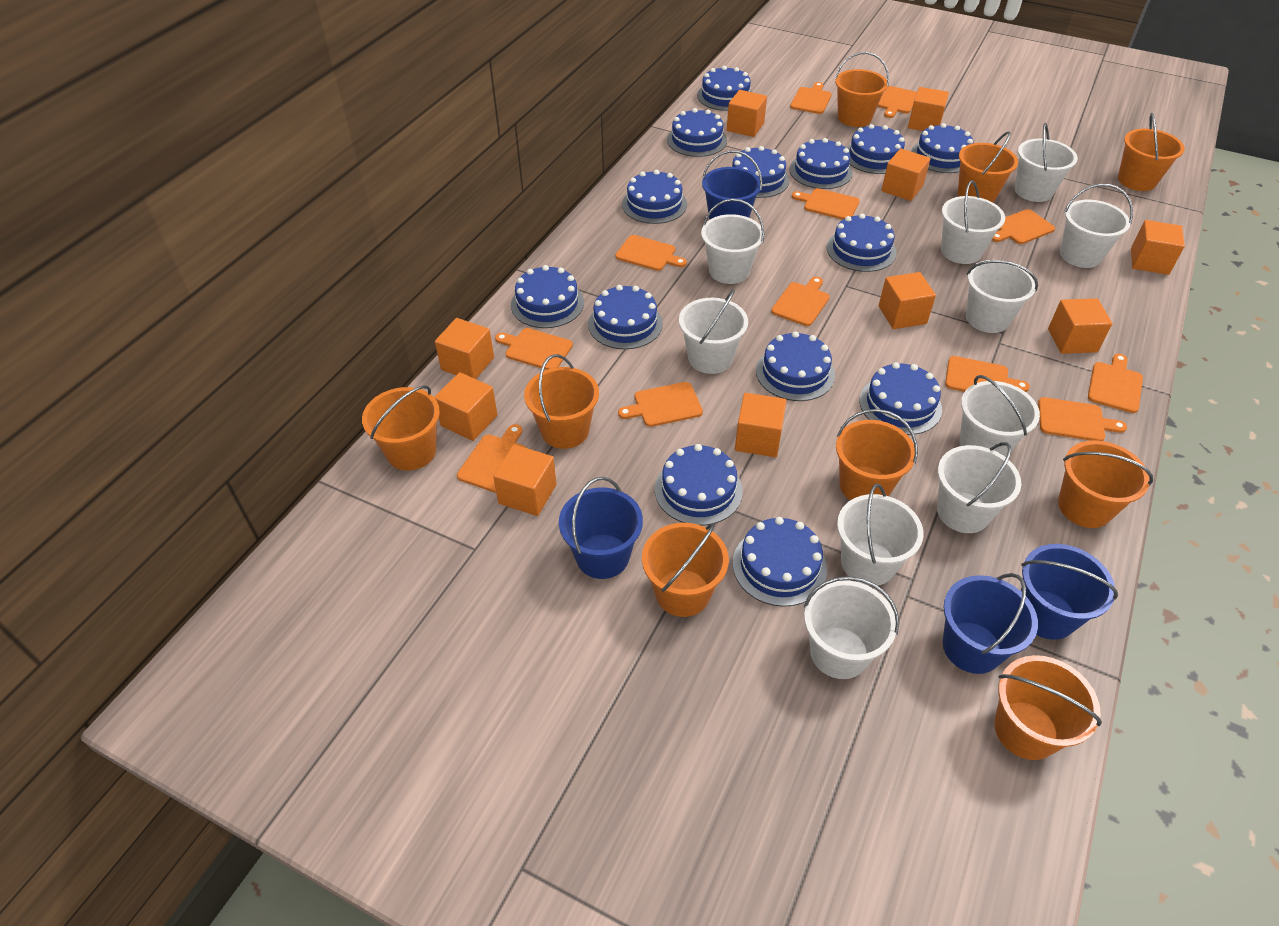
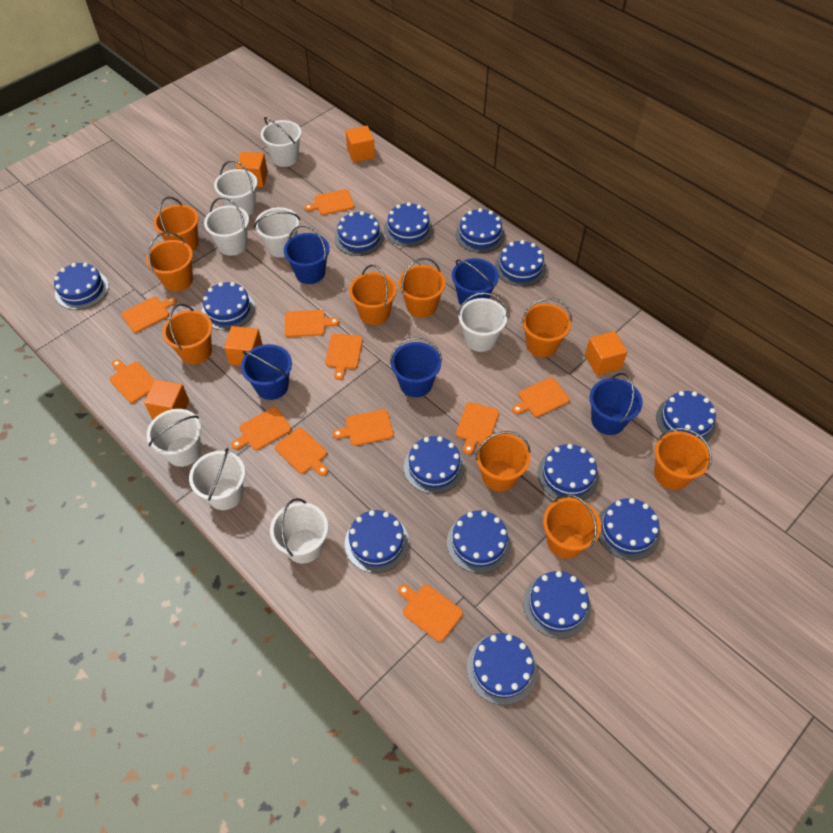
blue bucket: 4 -> 5
orange cube: 10 -> 5
orange cutting board: 12 -> 11
white bucket: 10 -> 8

